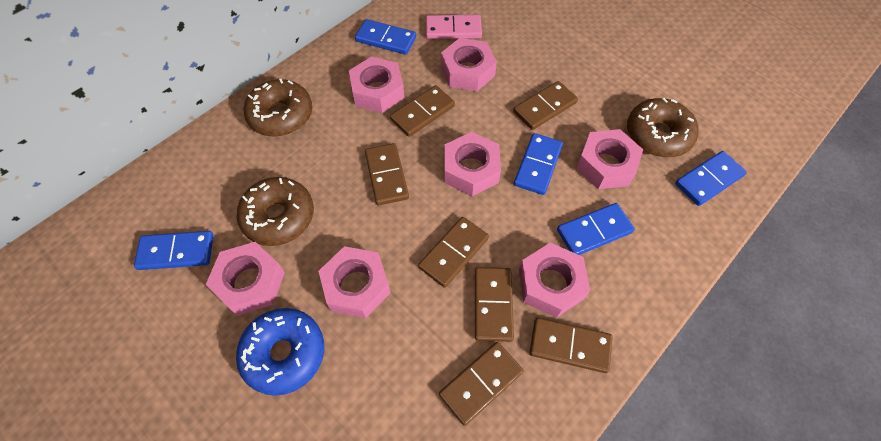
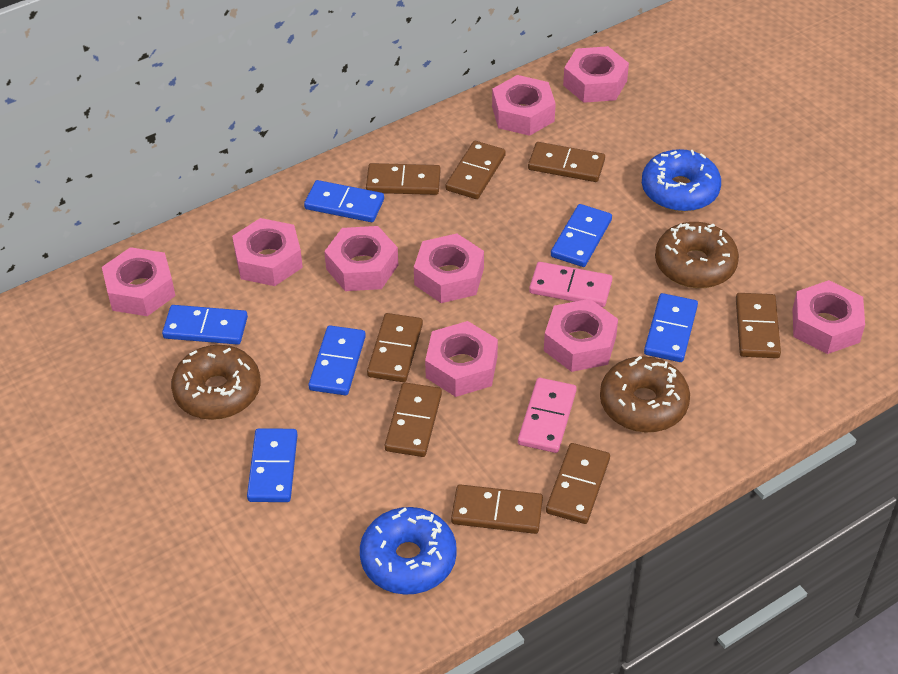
blue domino: 5 -> 6
blue donut: 1 -> 2
brown domino: 7 -> 8
pink domino: 1 -> 2
pink nut: 7 -> 9

